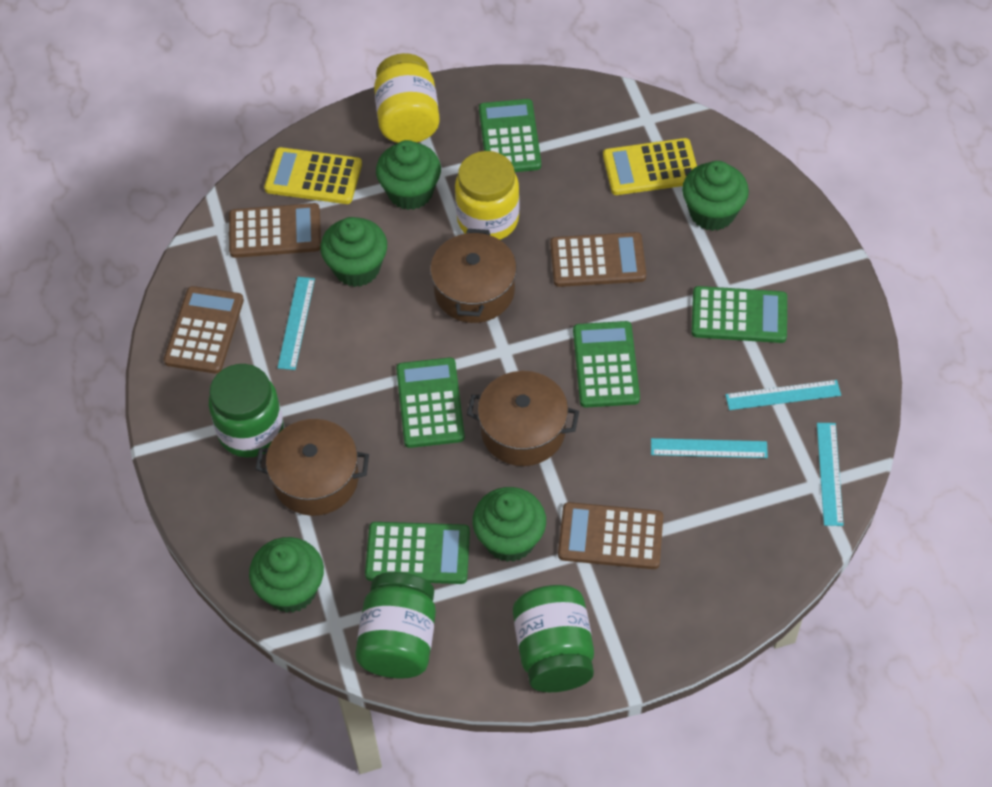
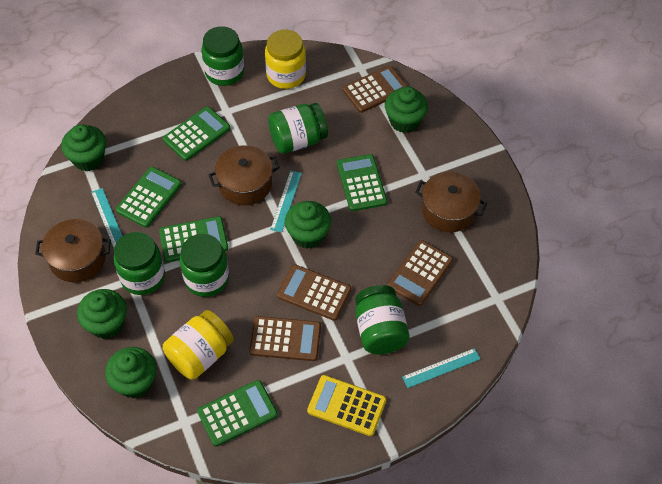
green jar: 3 -> 5
turquoise ruler: 4 -> 3
yellow calculator: 2 -> 1

